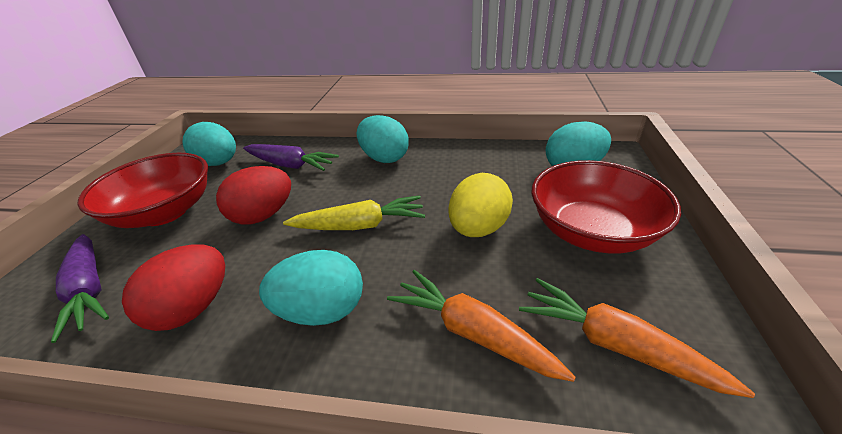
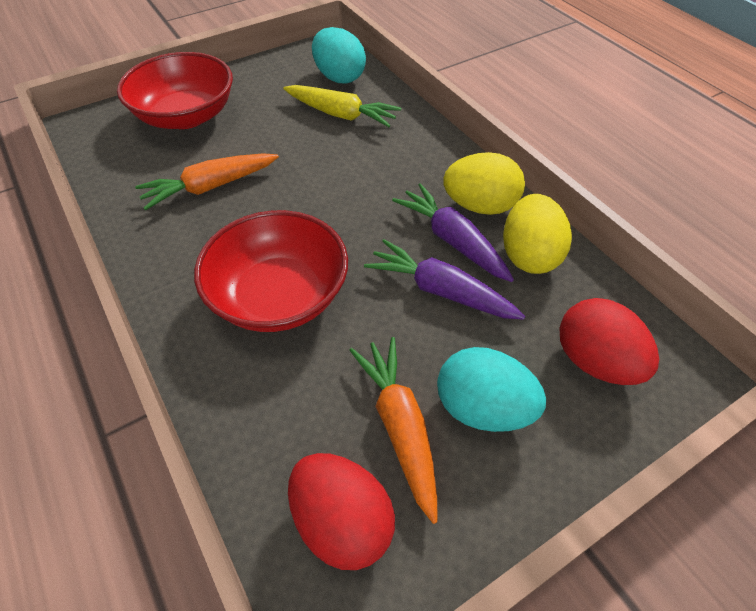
turquoise egg: 4 -> 2
yellow egg: 1 -> 2

